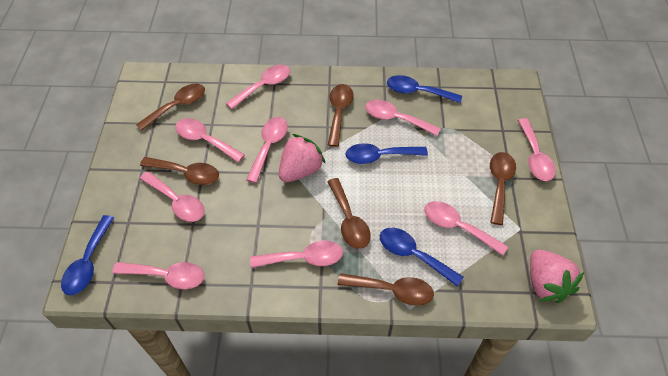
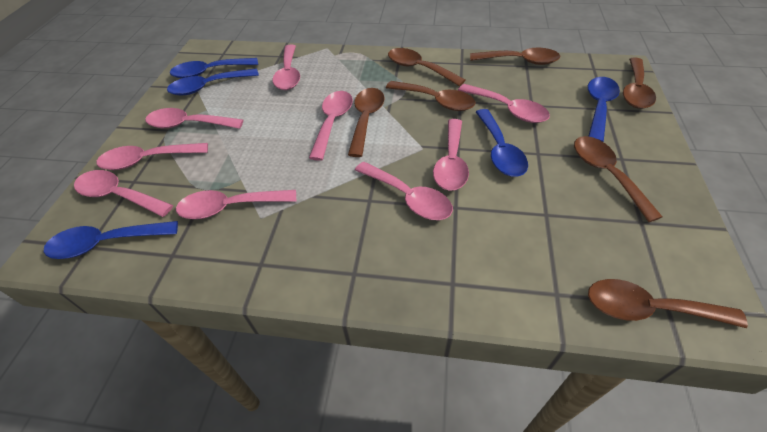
blue spoon: 4 -> 5
brown spoon: 6 -> 7
pink strawberry: 2 -> 0

